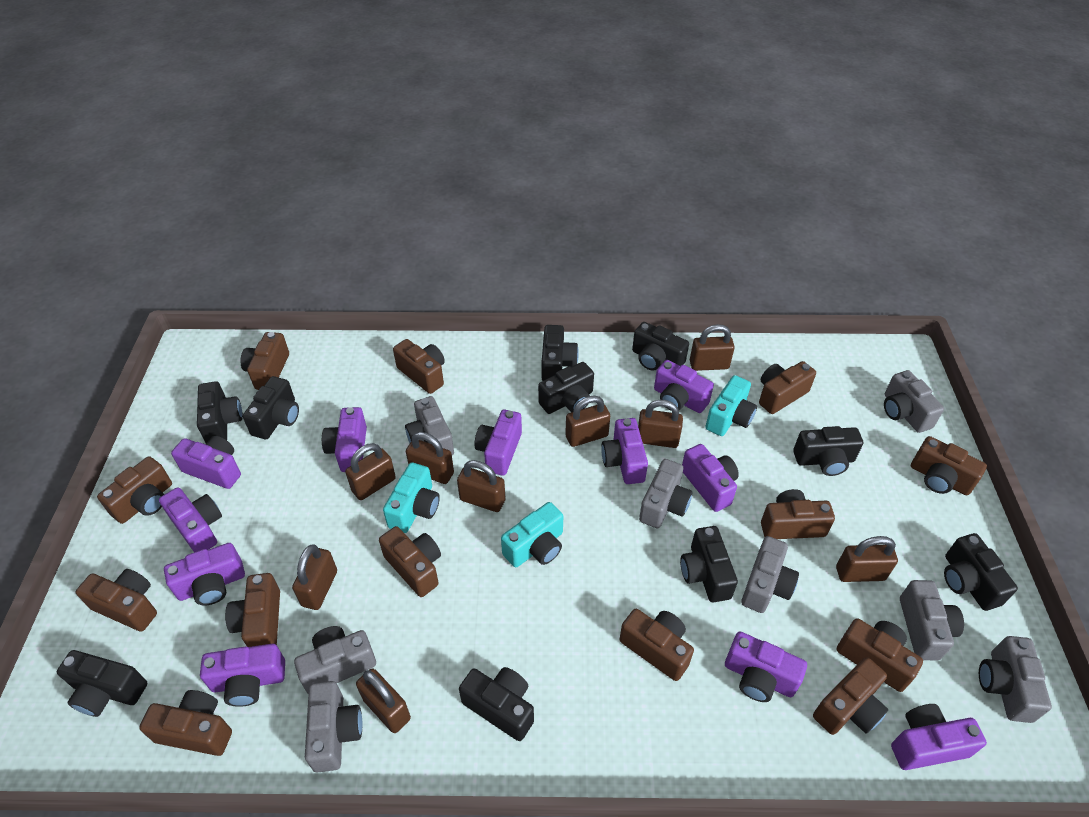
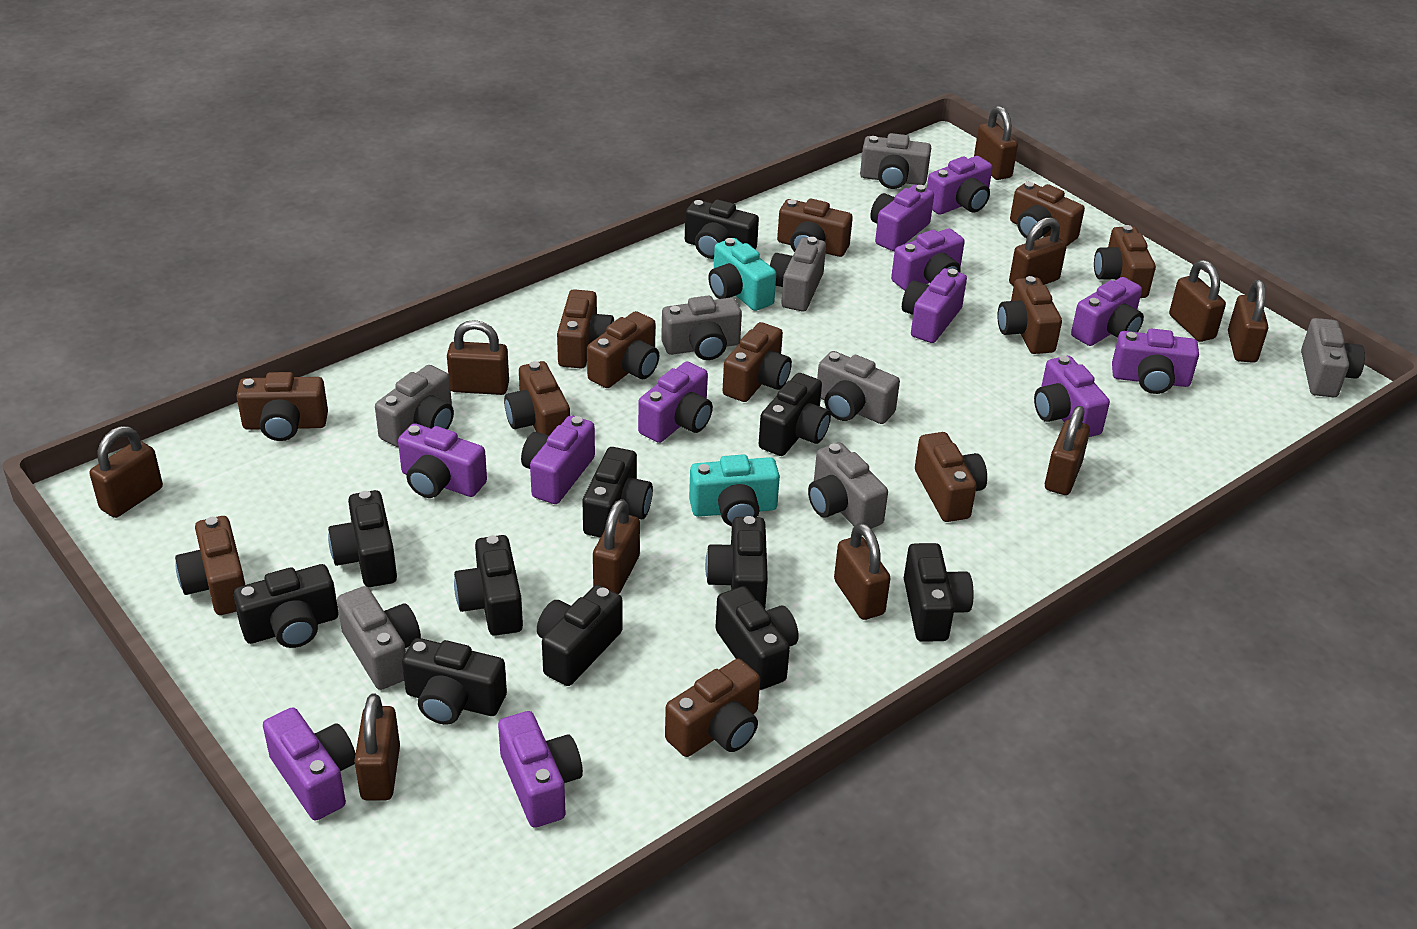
black camera: 10 -> 11
brown camera: 13 -> 12
brown padlock: 9 -> 10
purple camera: 11 -> 12
turquoise camera: 3 -> 2

